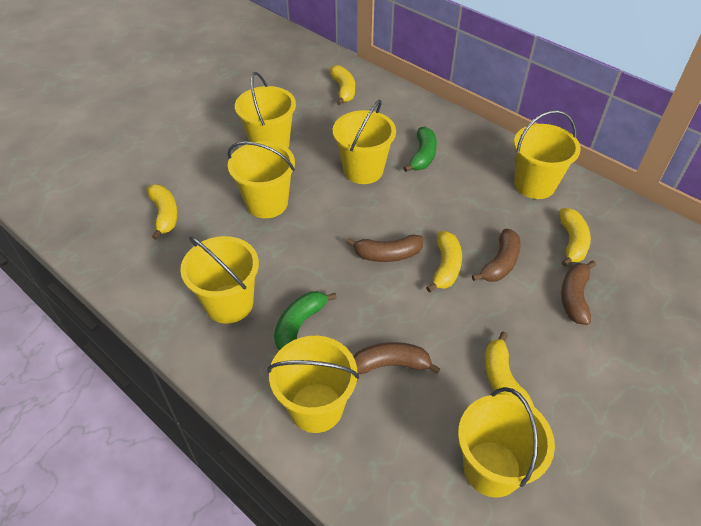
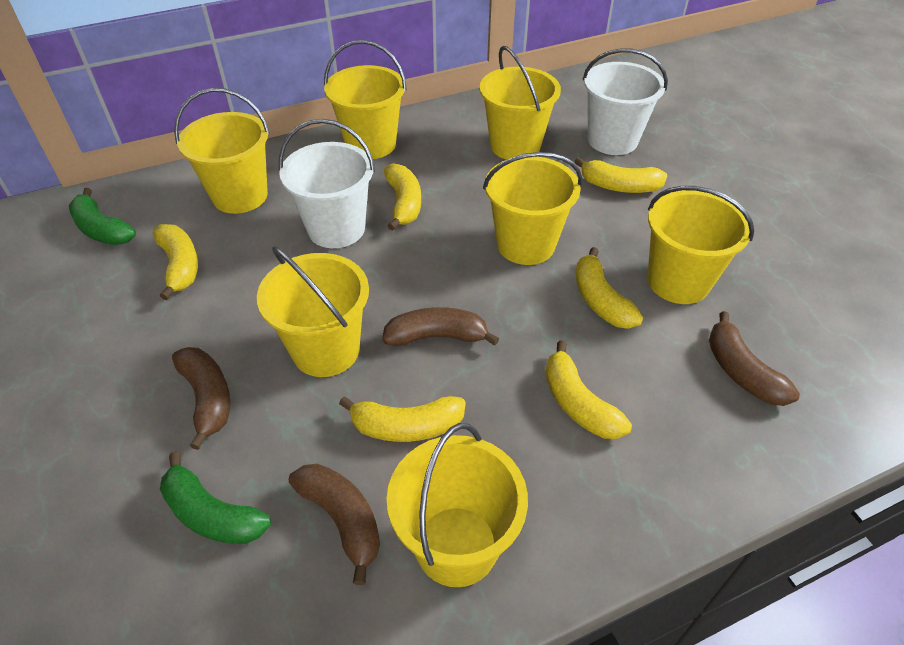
white bucket: 0 -> 2
yellow banana: 5 -> 6

